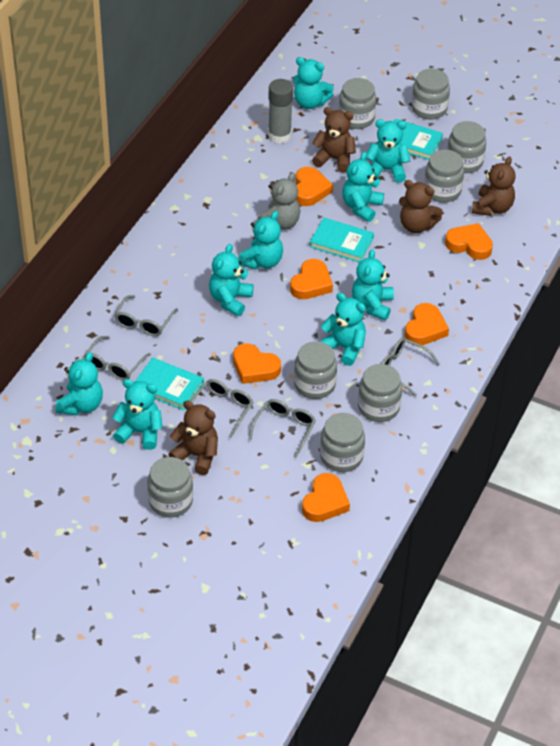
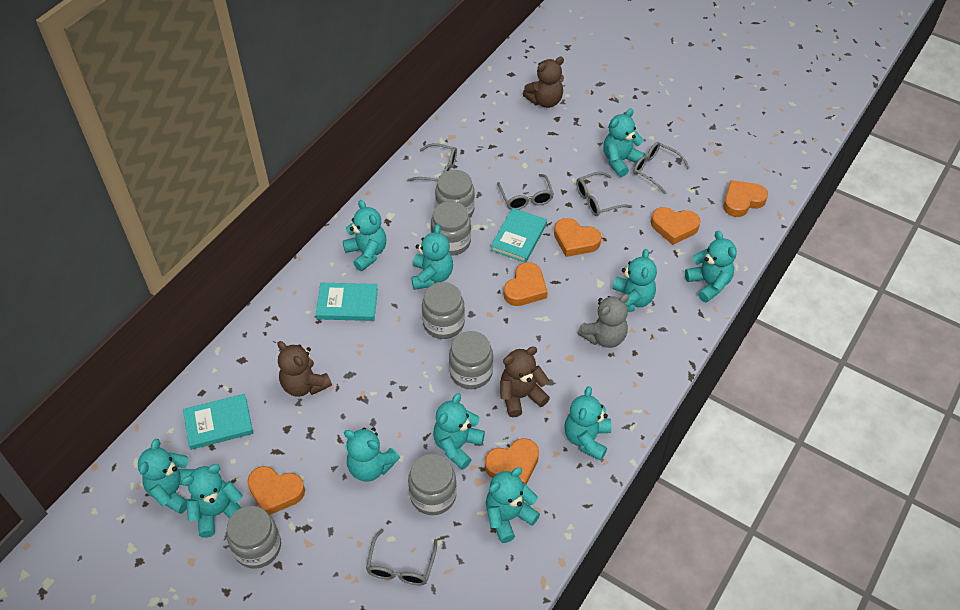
brown teddy bear: 4 -> 3
grey glue stick: 1 -> 0
grey jar: 8 -> 6
turquoise teddy bear: 9 -> 11

